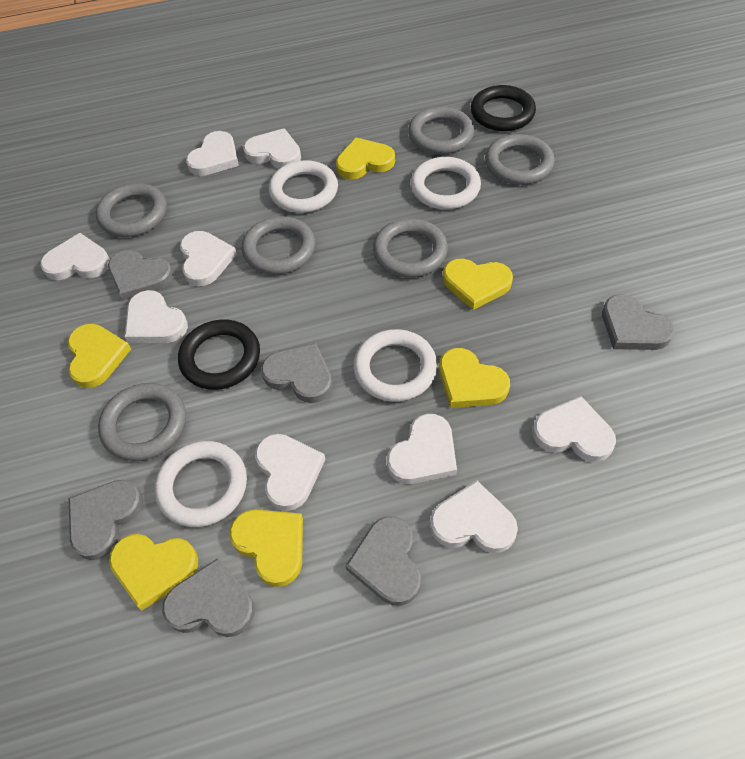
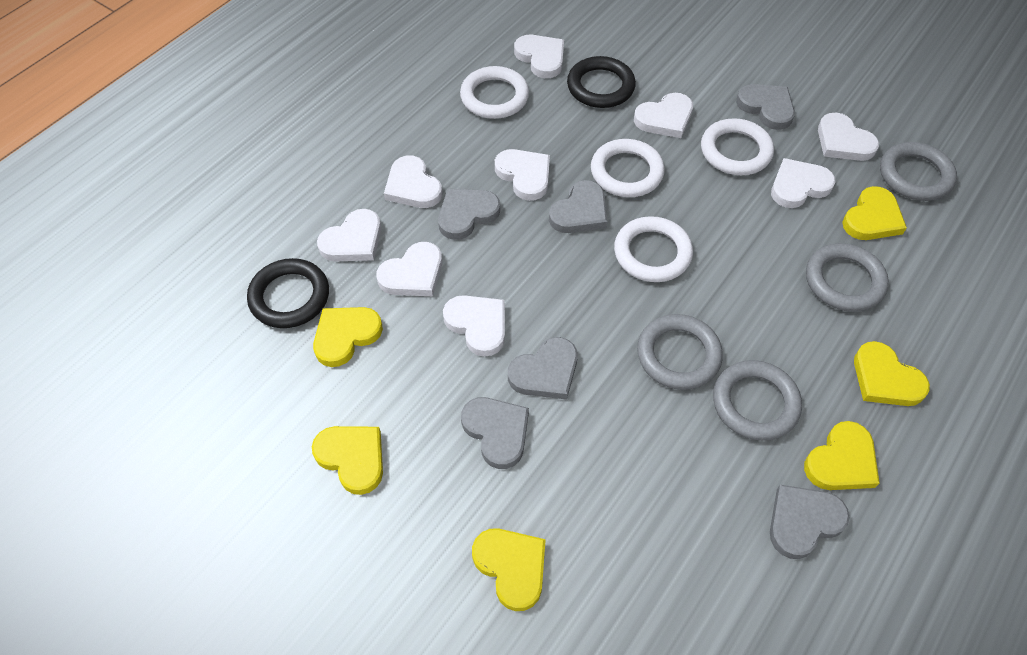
grey ring: 6 -> 4

